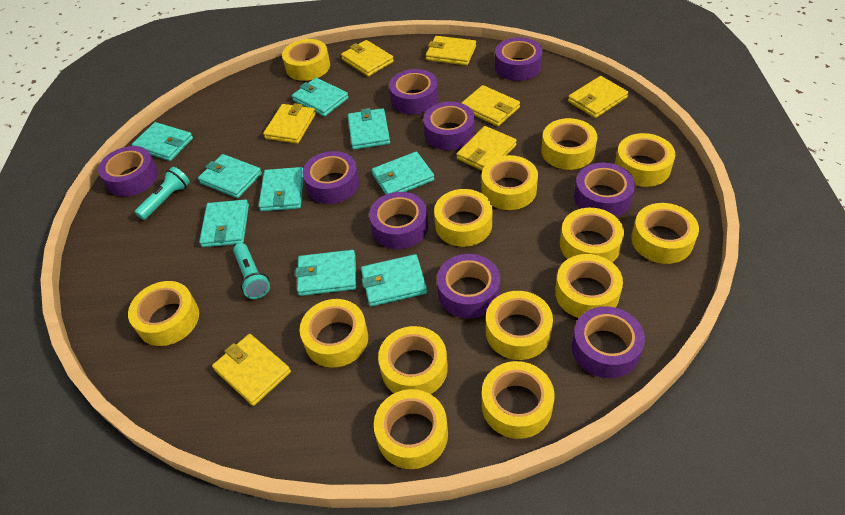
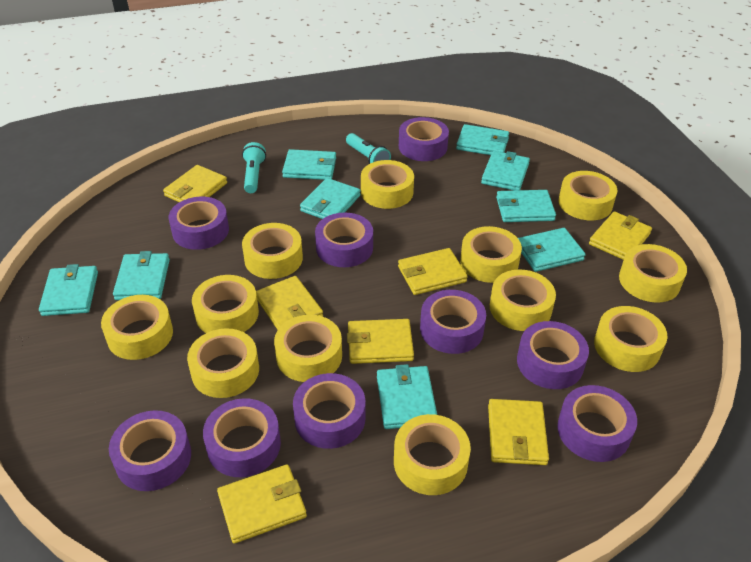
yellow tape: 14 -> 12

